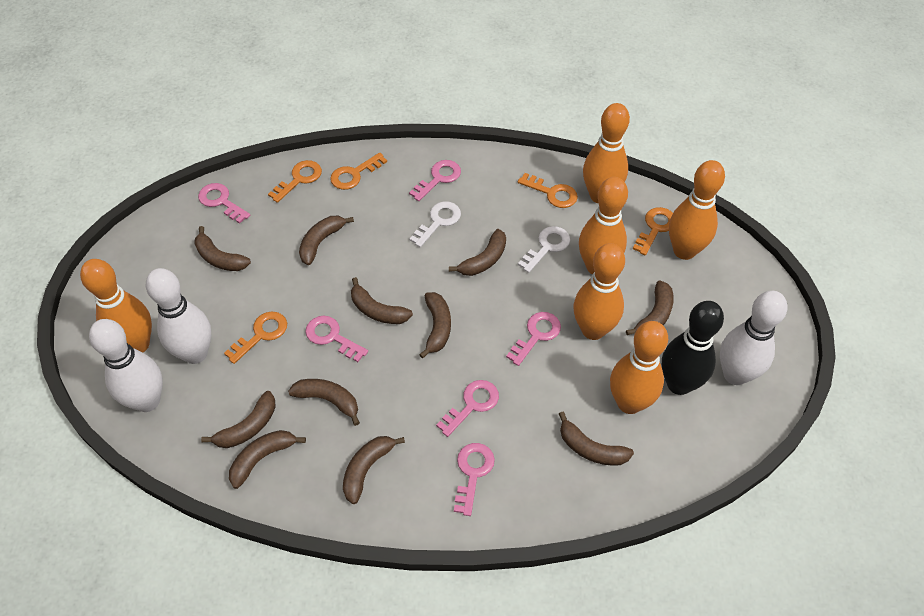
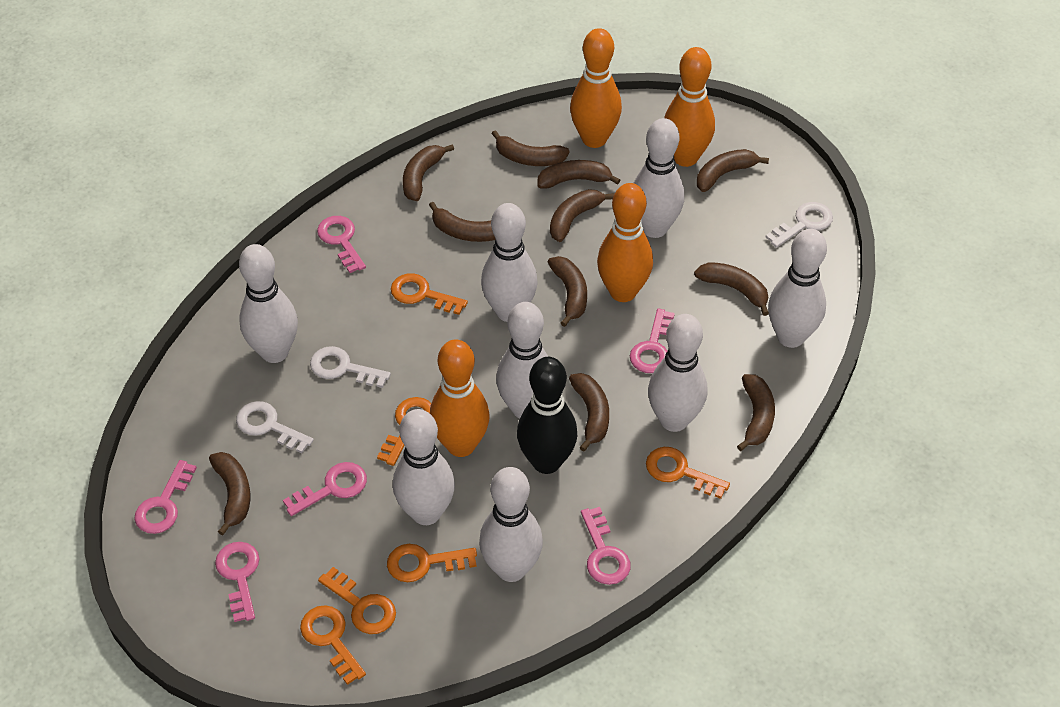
orange bowling pin: 6 -> 4
orange key: 5 -> 6
white bowling pin: 3 -> 8
white key: 2 -> 3

